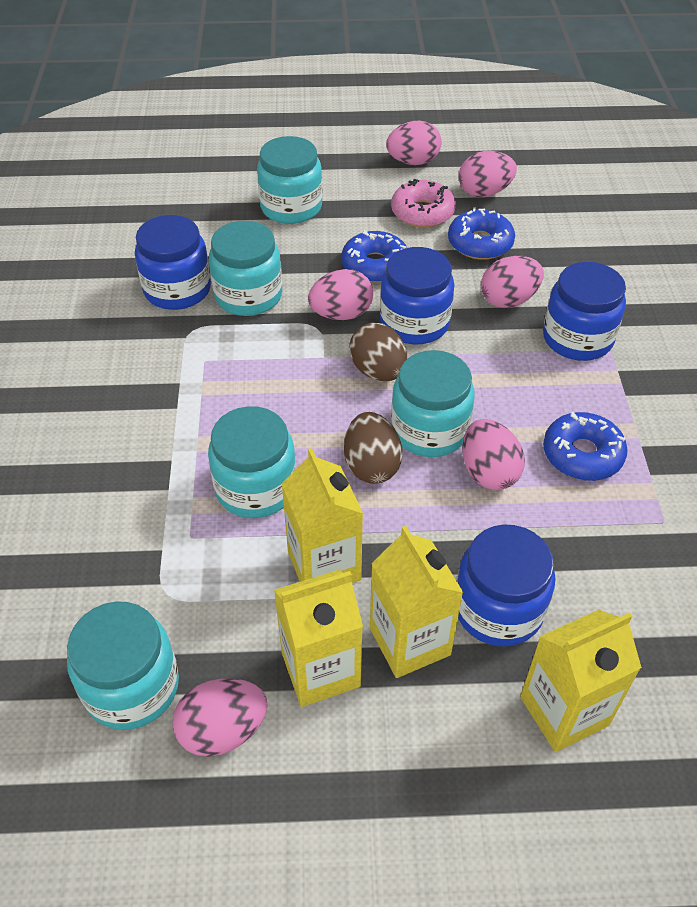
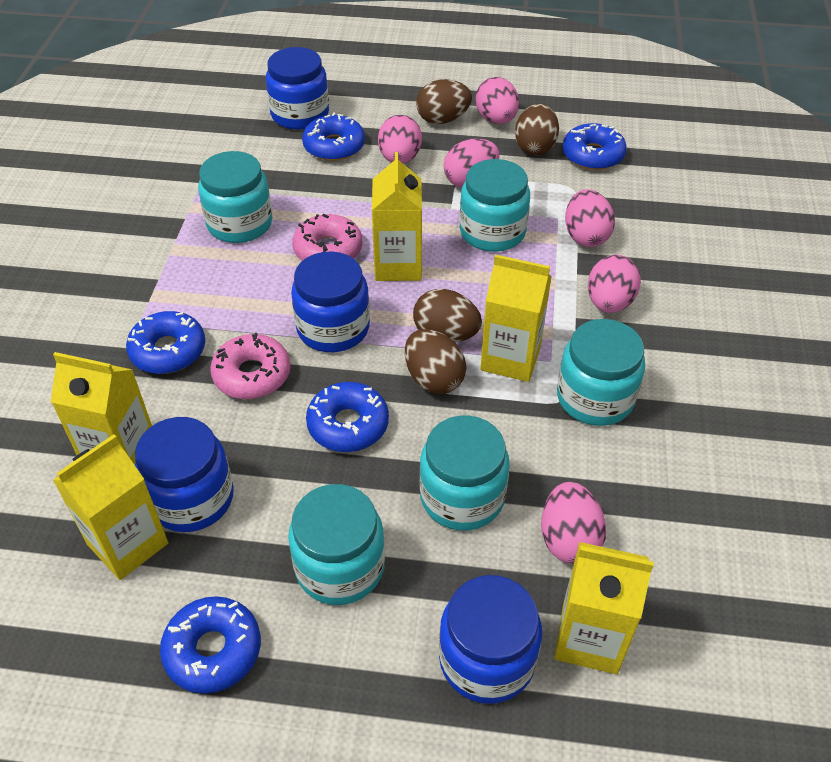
blue donut: 3 -> 5
brown egg: 2 -> 4
pink donut: 1 -> 2
yellow carton: 4 -> 5

